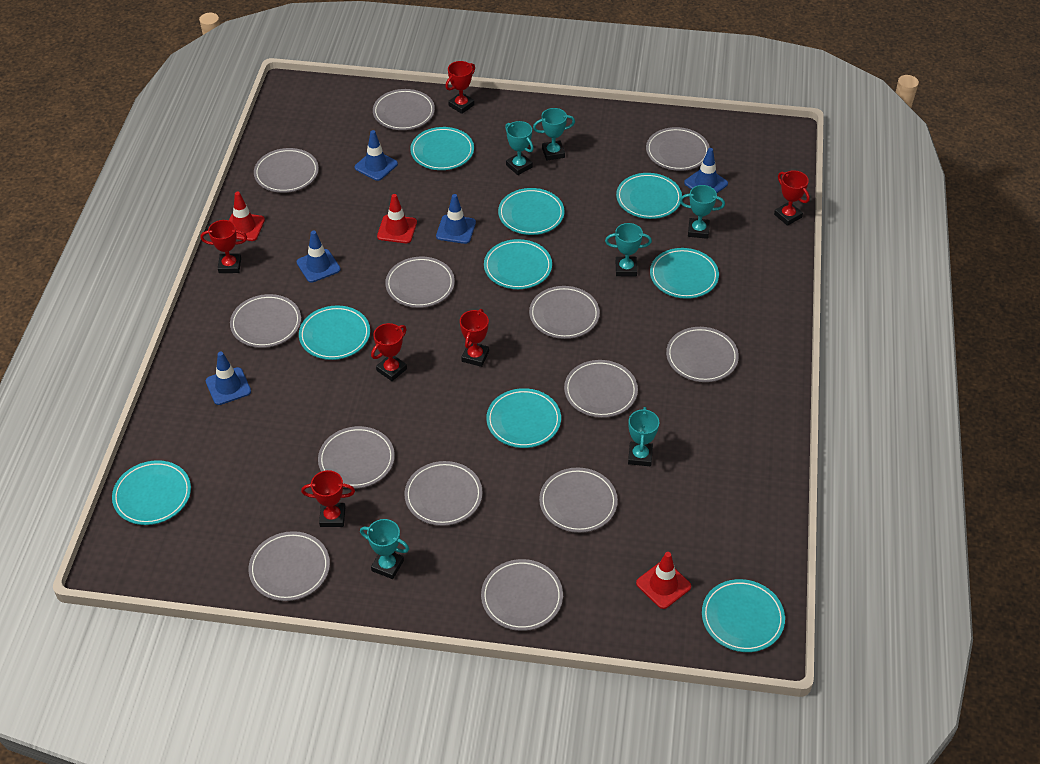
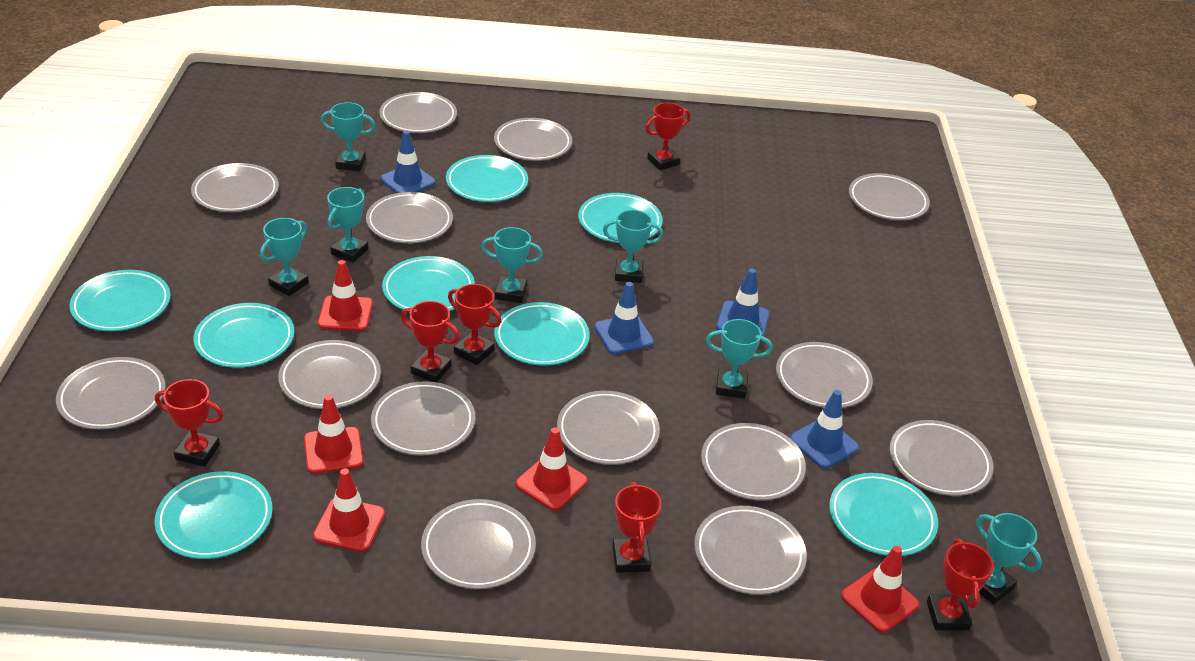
blue traffic cone: 5 -> 4
grey plate: 13 -> 14
red traffic cone: 3 -> 5
turquoise plate: 9 -> 8
turquoise trophy: 6 -> 7

